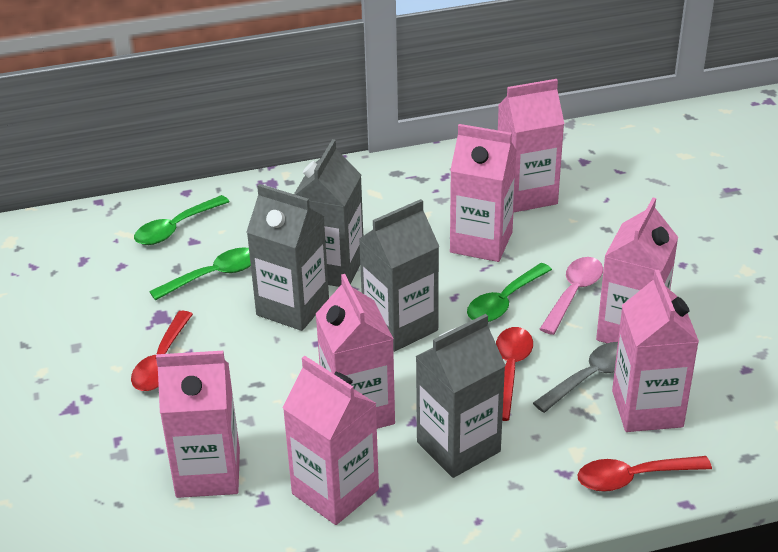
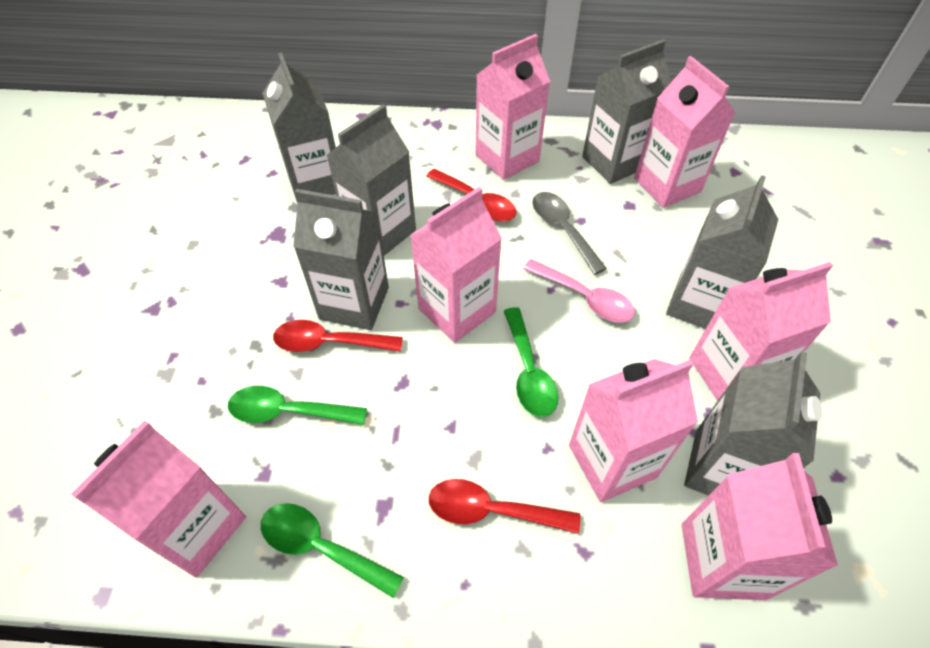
grey carton: 4 -> 6

